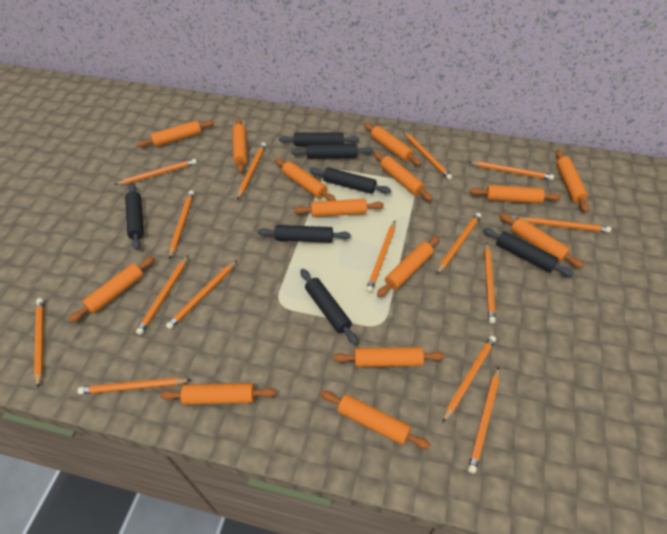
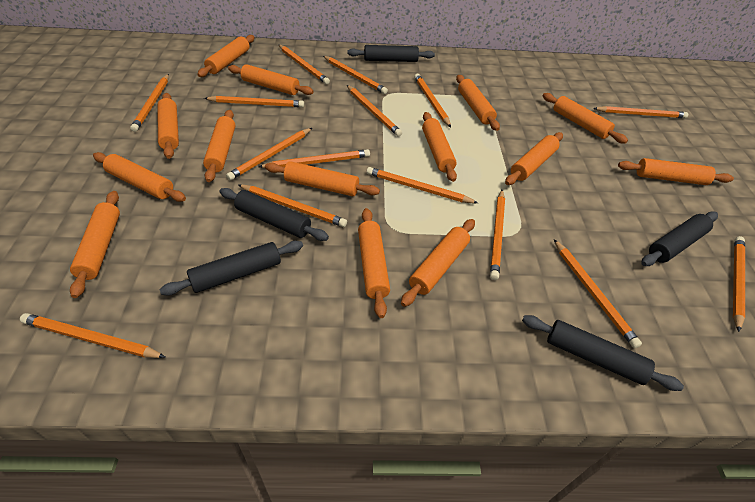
black rolling pin: 7 -> 5

